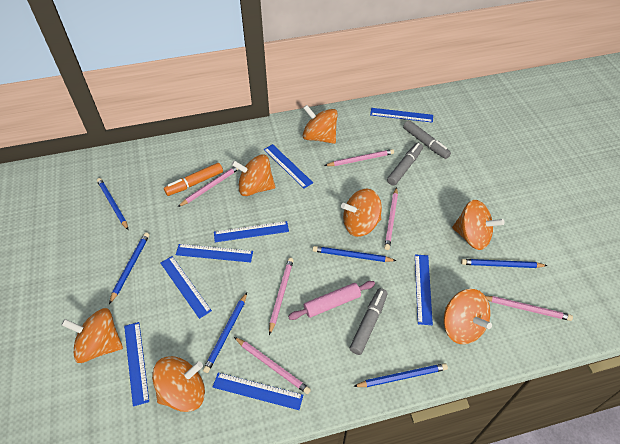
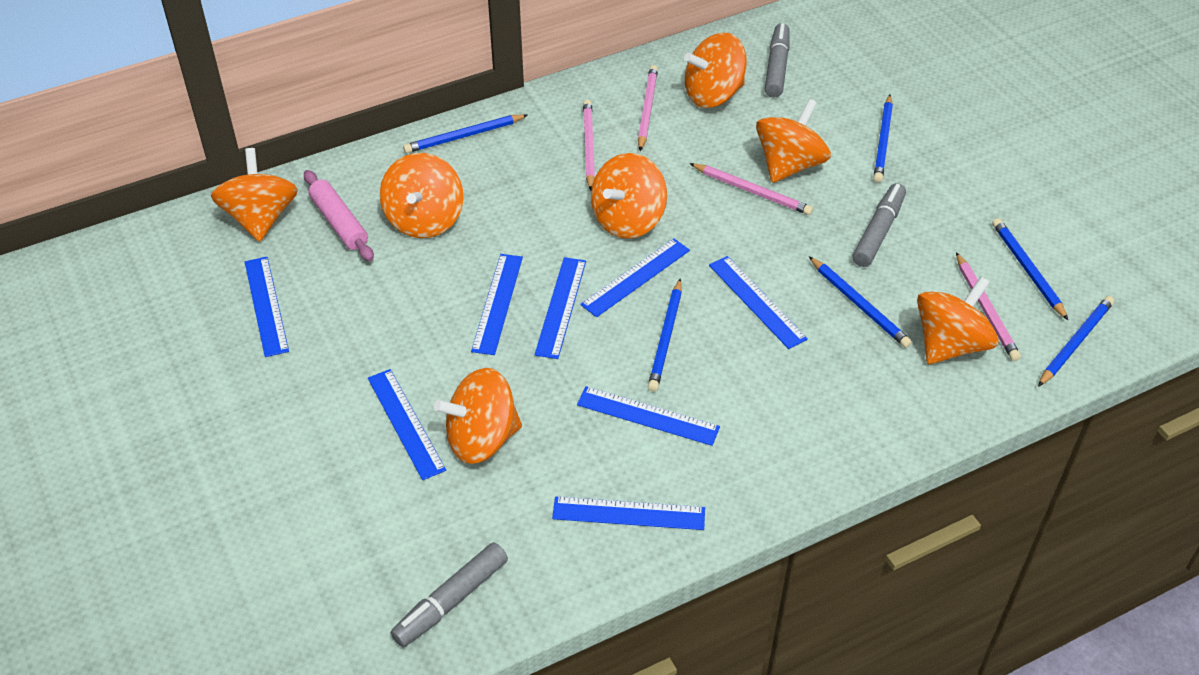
orange marker: 1 -> 0
pink pencil: 6 -> 4

